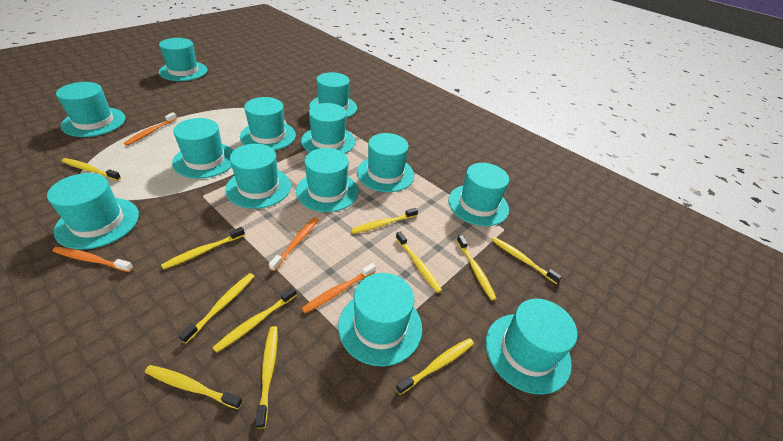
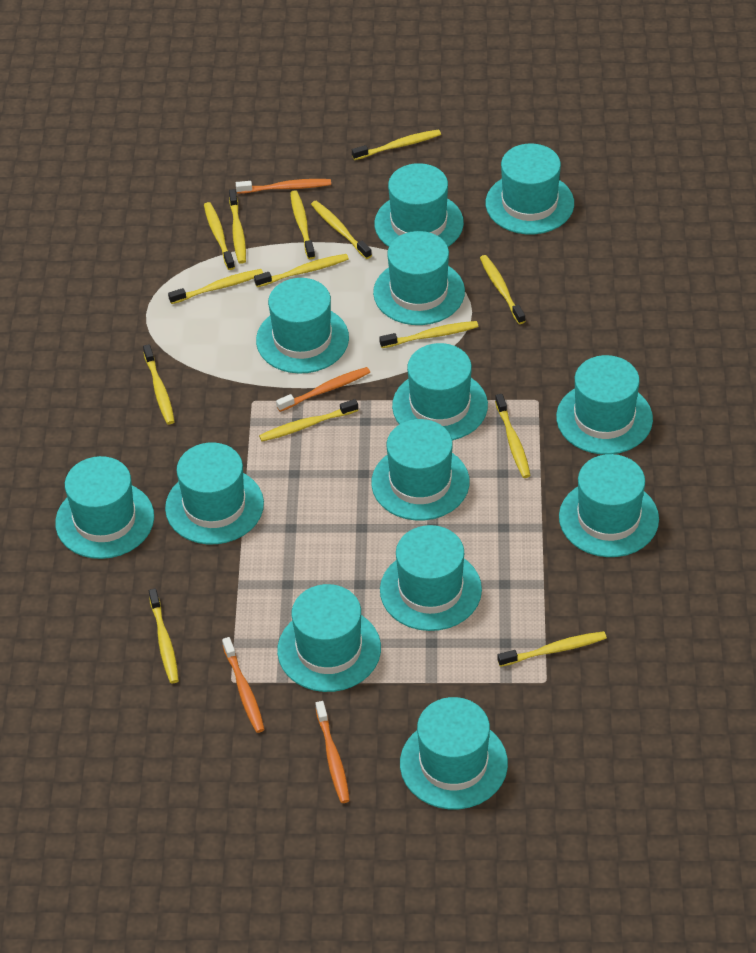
yellow toothbrush: 11 -> 14

